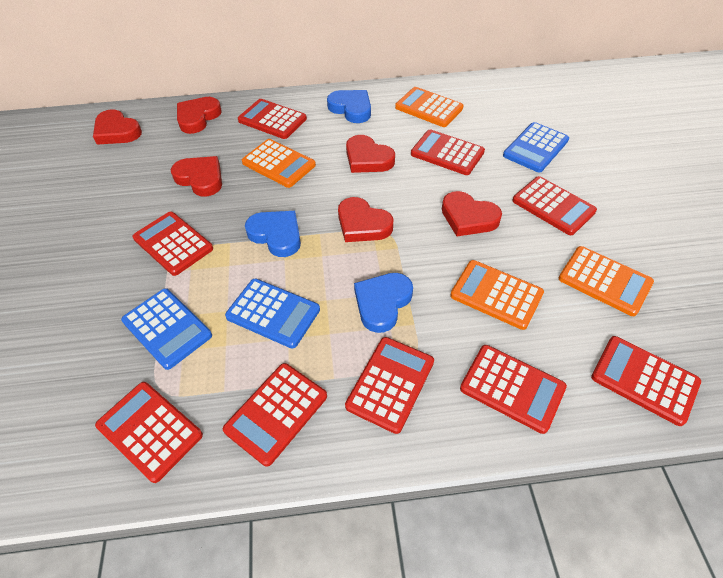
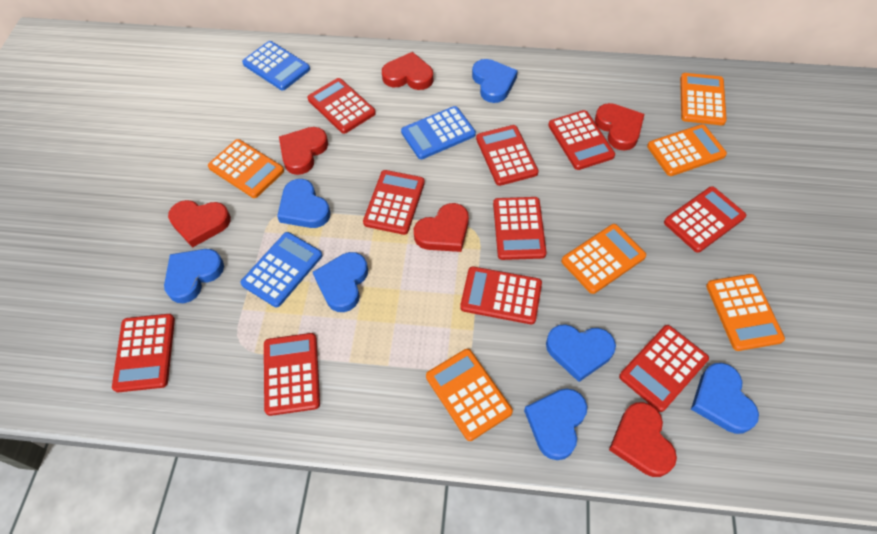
blue heart: 3 -> 7
orange calculator: 4 -> 6
red calculator: 9 -> 10

